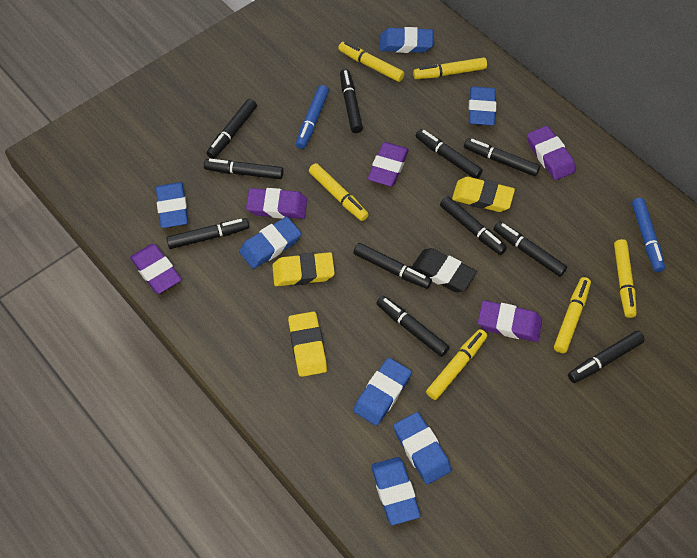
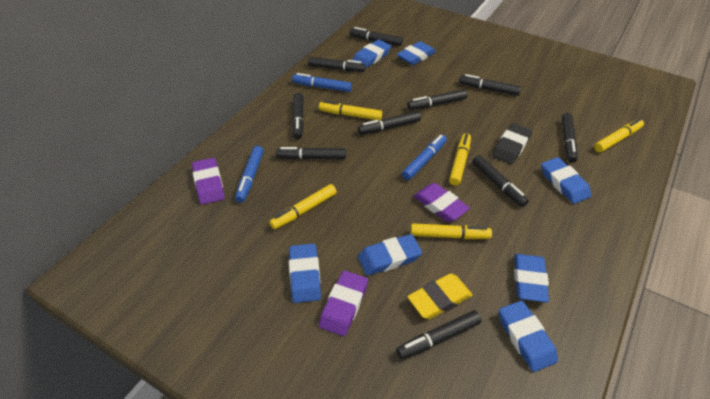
black marker: 11 -> 10
blue marker: 2 -> 3
purple eraser: 5 -> 3
yellow eraser: 3 -> 1
yellow marker: 6 -> 5

